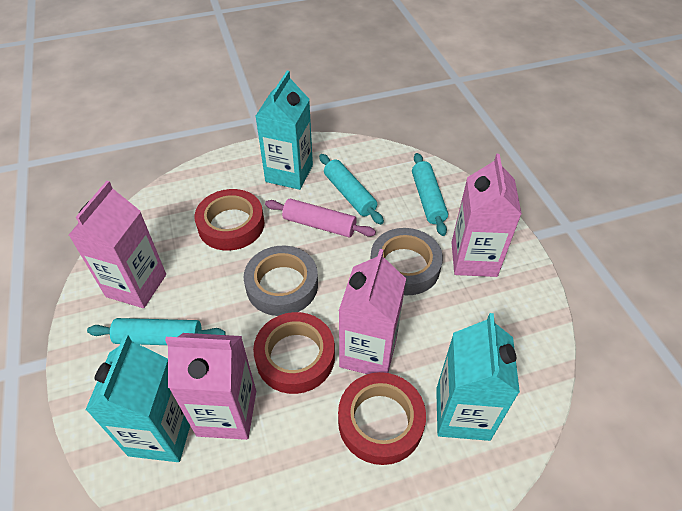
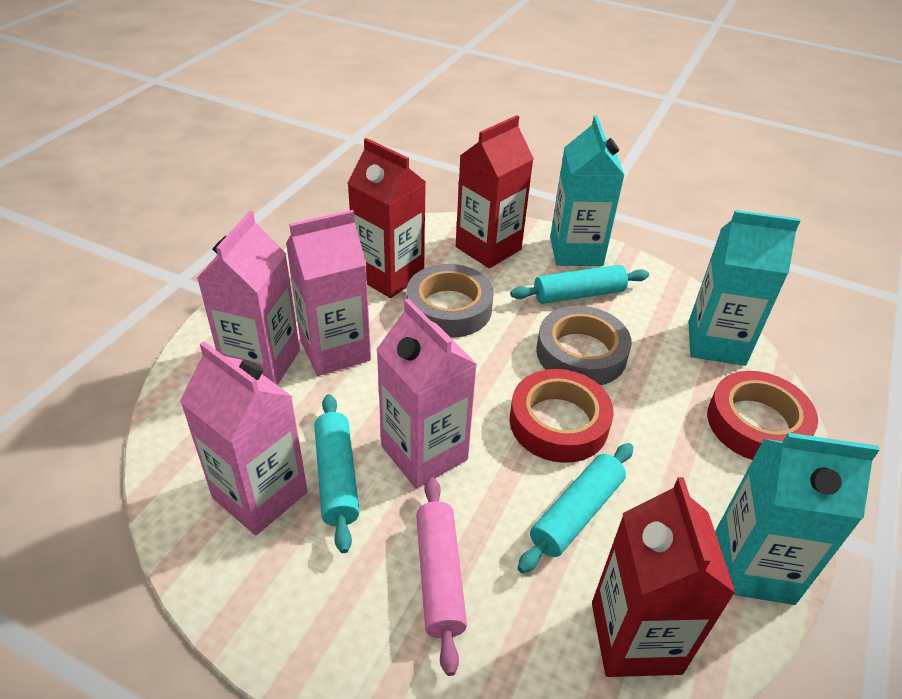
red carton: 0 -> 3
red tape: 3 -> 2

